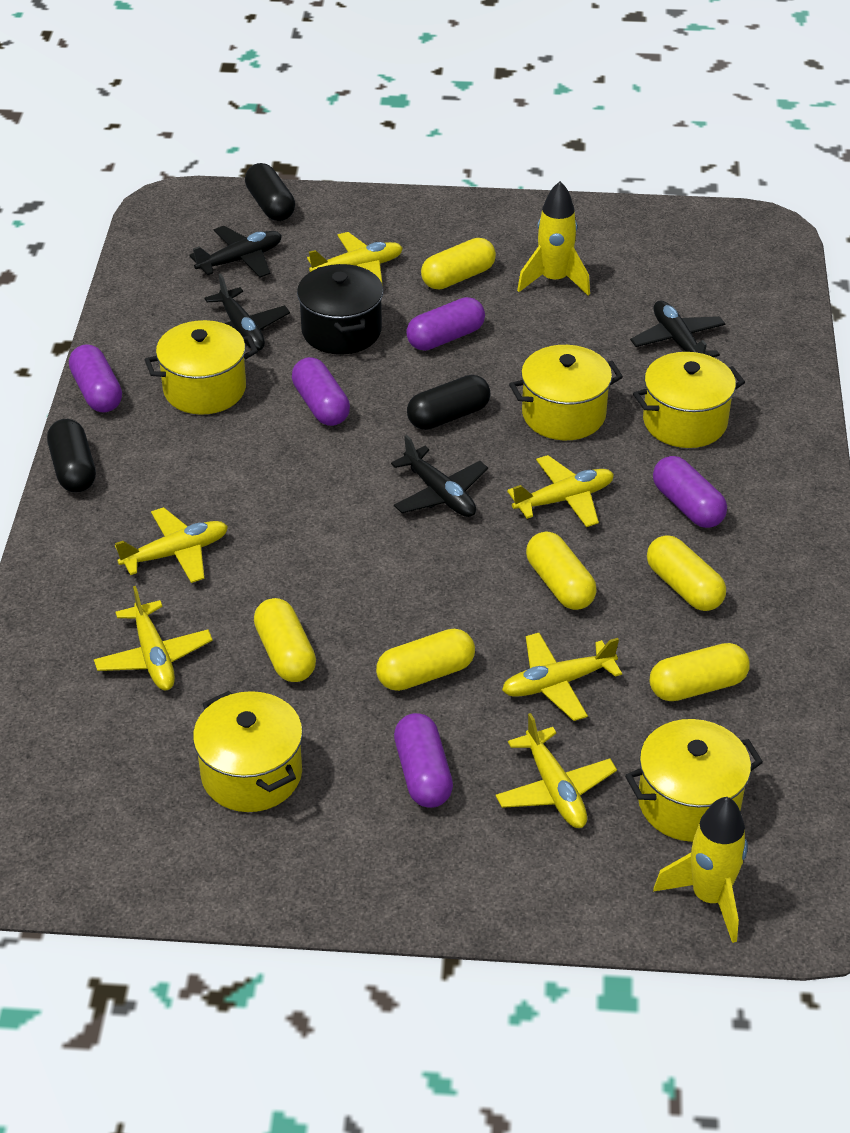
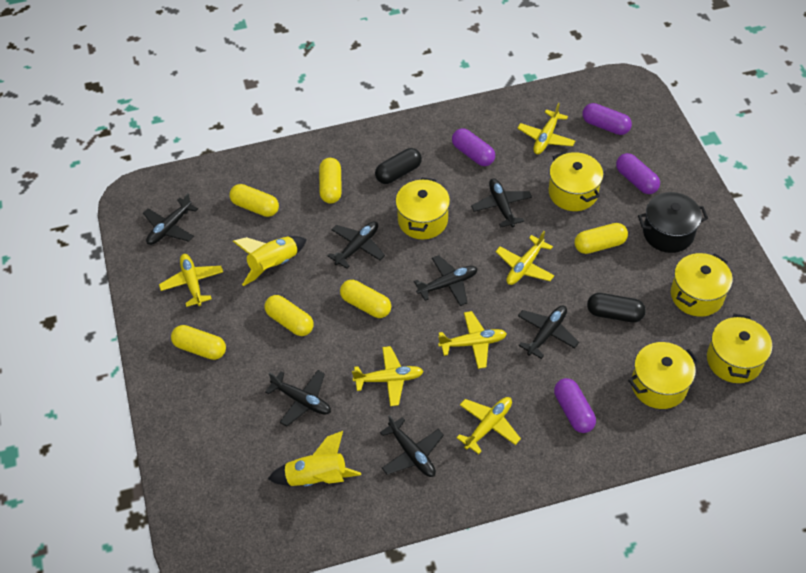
black capsule: 3 -> 2
black plane: 4 -> 7
purple capsule: 5 -> 4

